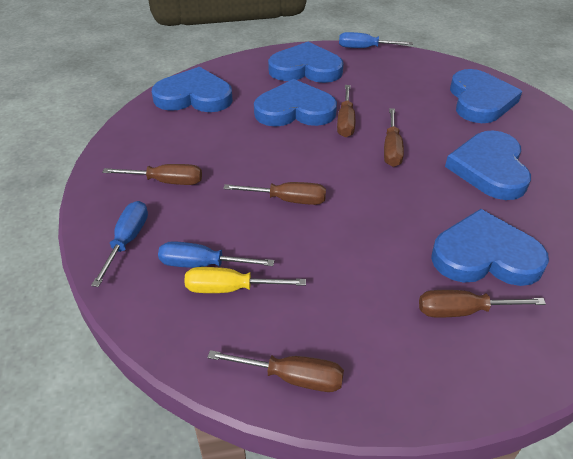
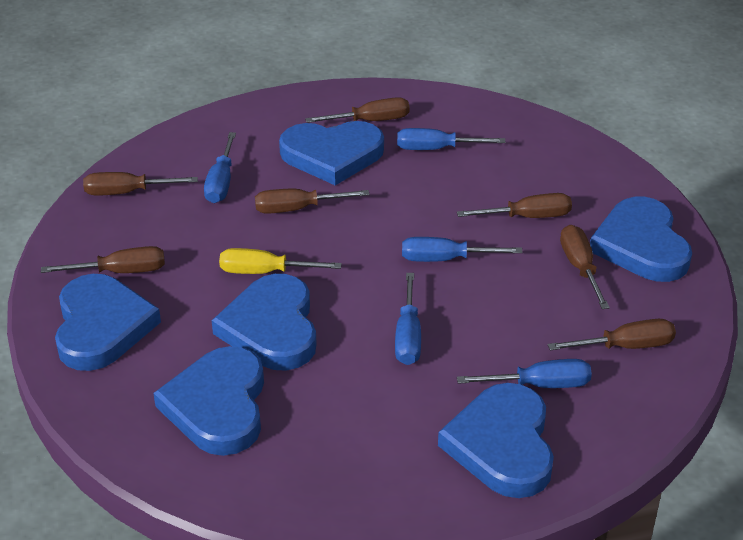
blue screwdriver: 3 -> 5
brown screwdriver: 6 -> 7

